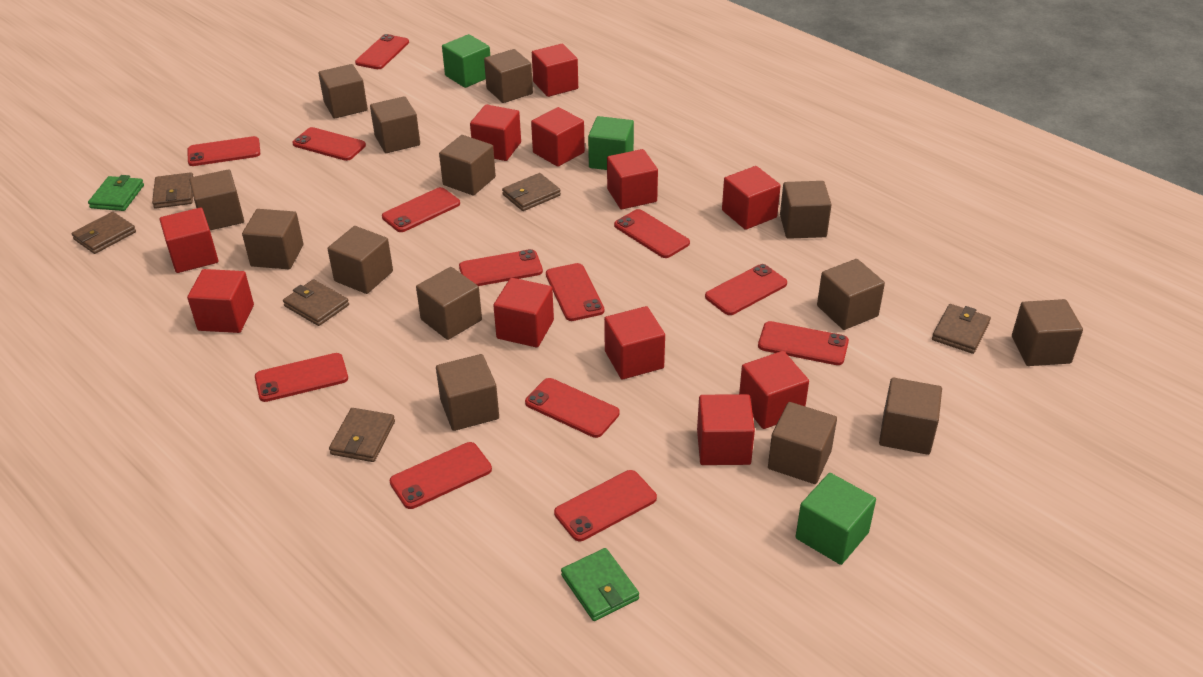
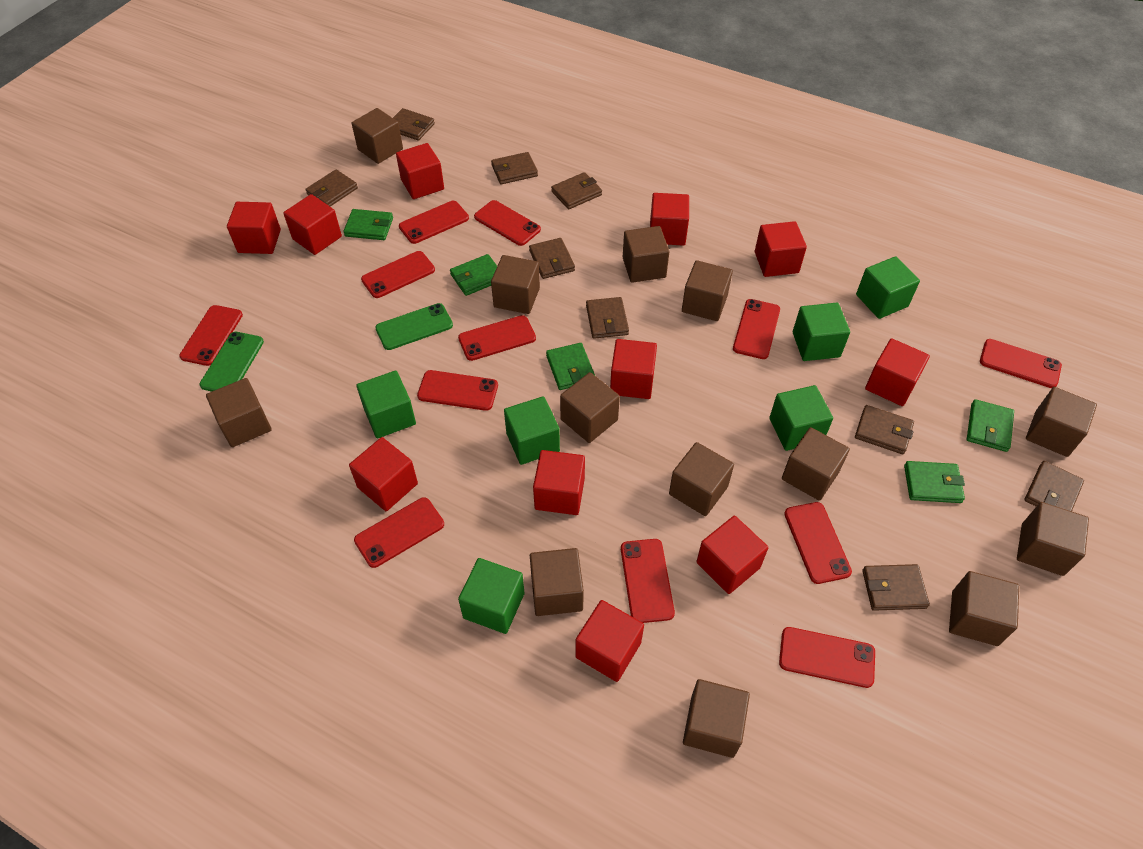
brown cube: 14 -> 13
brown wallet: 6 -> 9
green cube: 3 -> 6
green phone: 0 -> 2
green wallet: 2 -> 5
red phone: 13 -> 12

